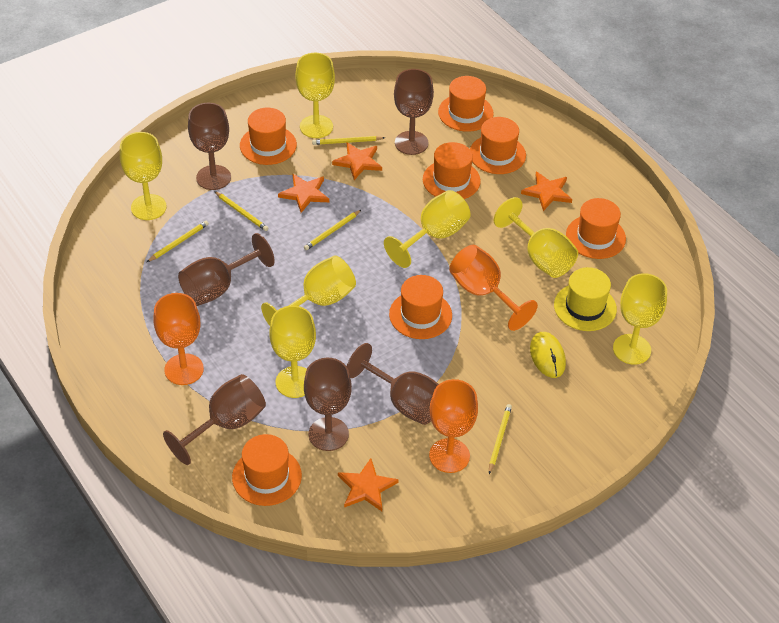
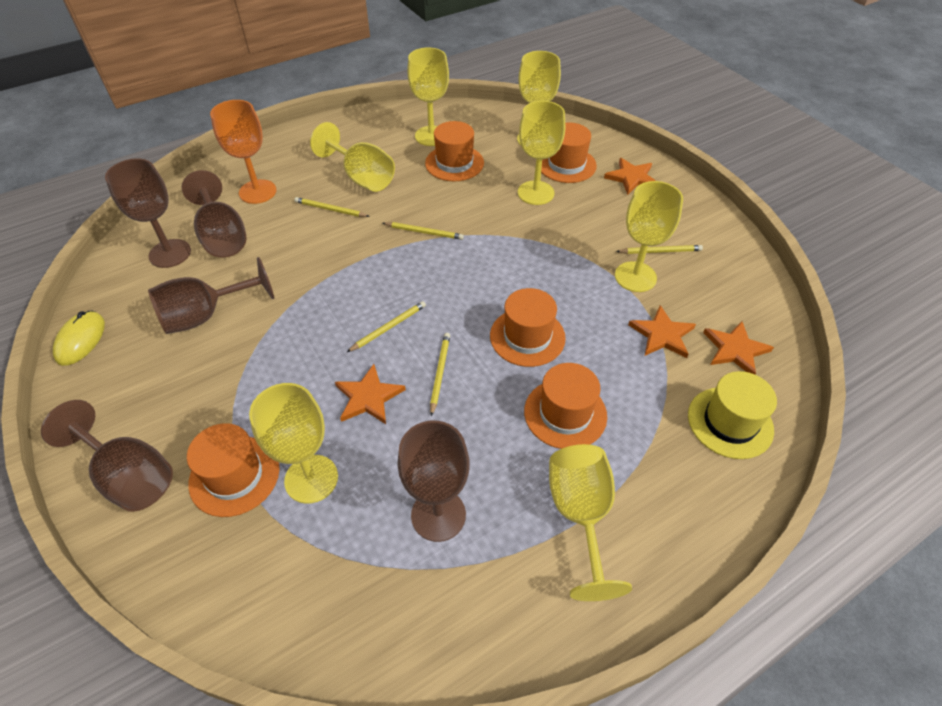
brown goblet: 6 -> 5
orange goblet: 3 -> 1
orange hat: 7 -> 5

